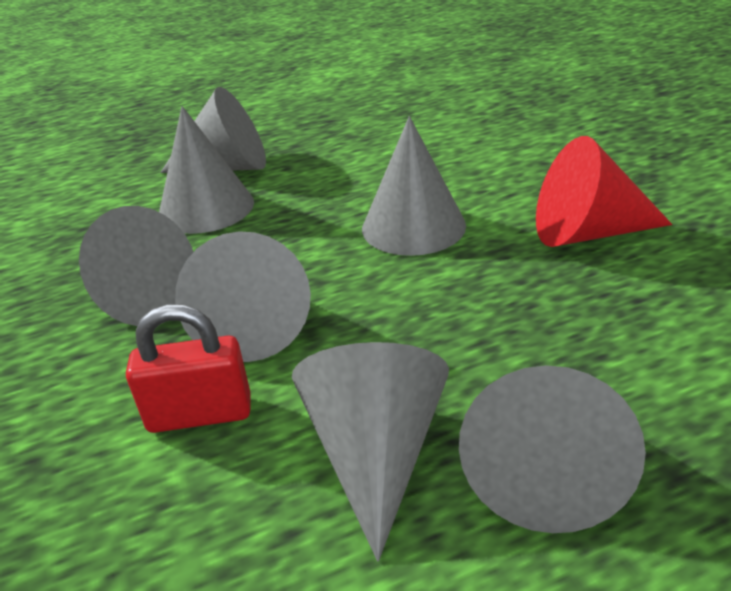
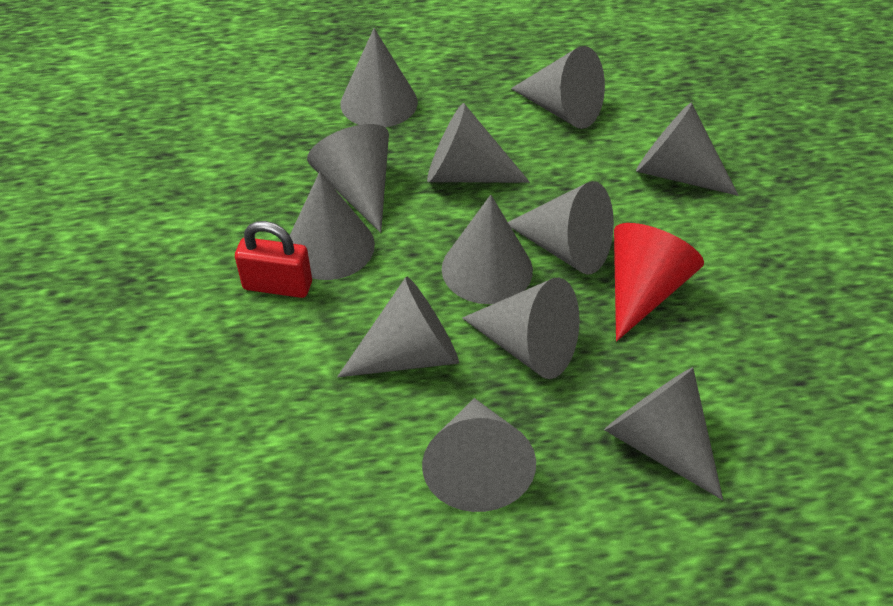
grey cone: 7 -> 12

